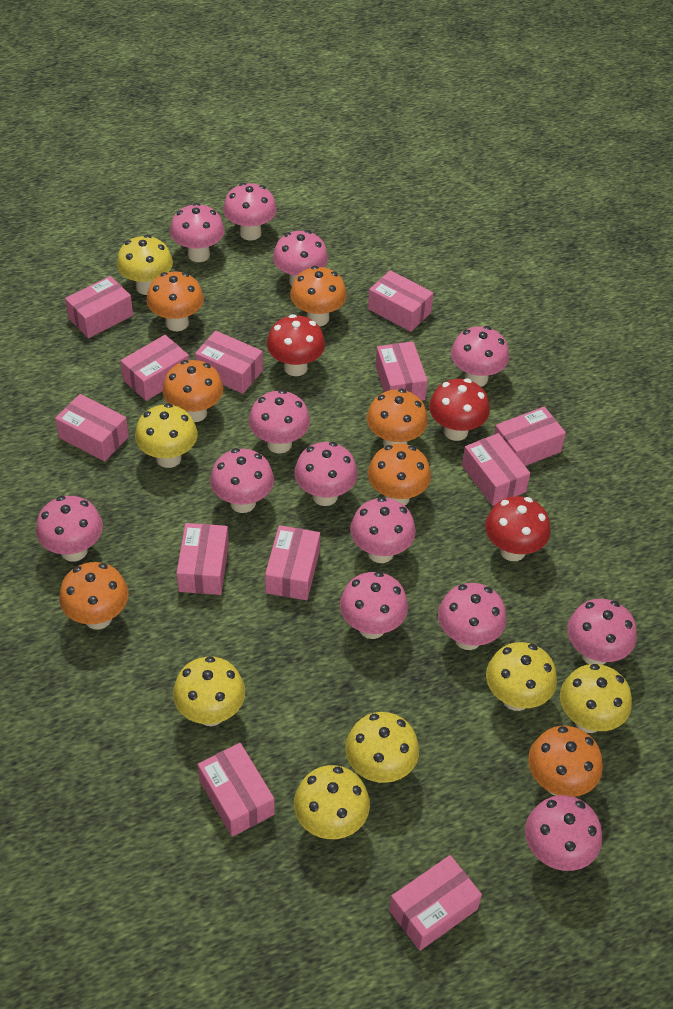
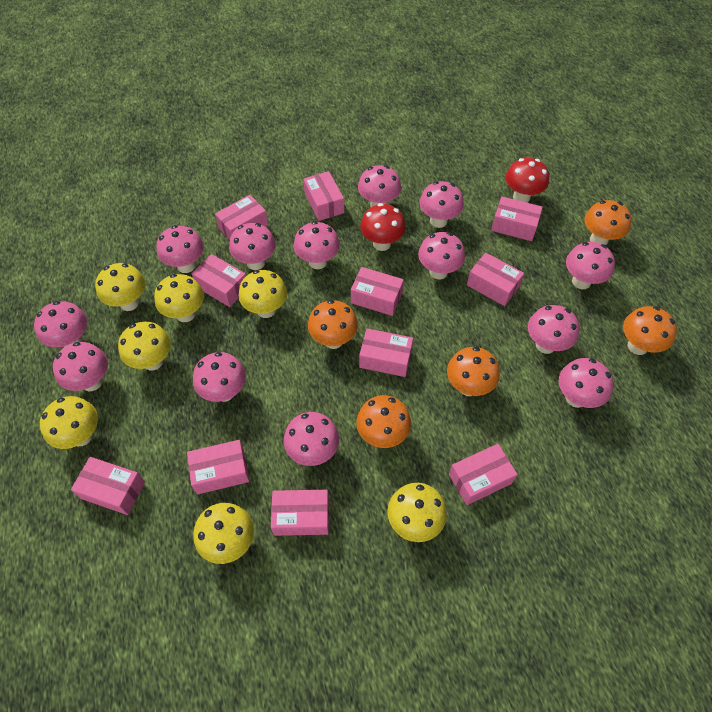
orange mushroom: 7 -> 5
pink box: 12 -> 11
red mushroom: 3 -> 2

